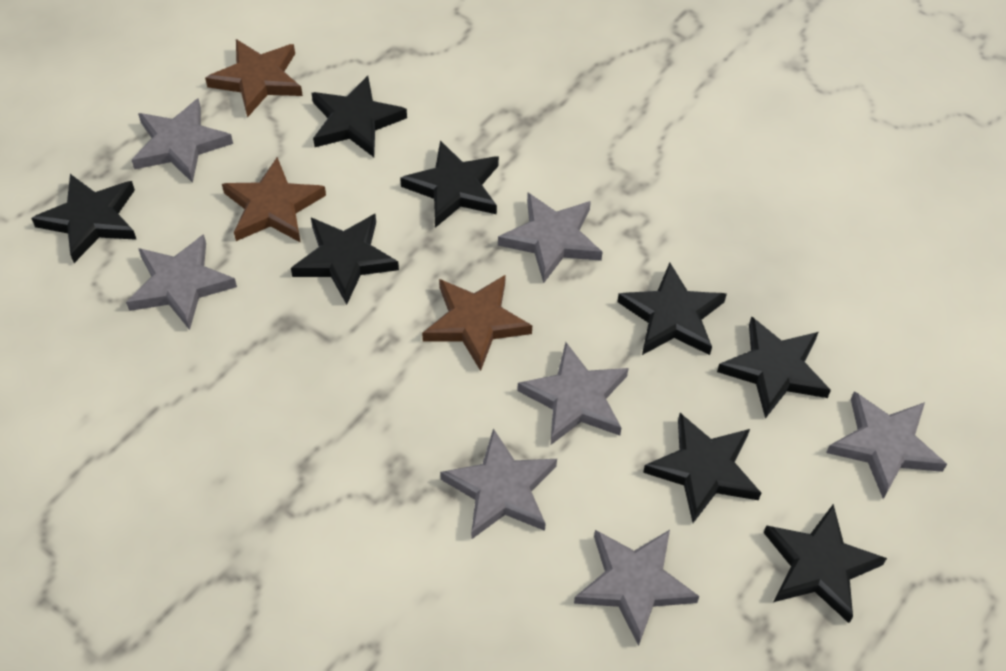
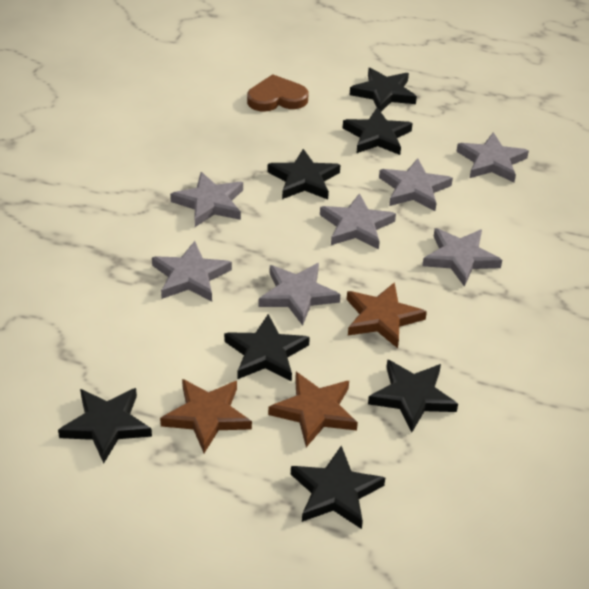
black star: 8 -> 7
brown heart: 0 -> 1

